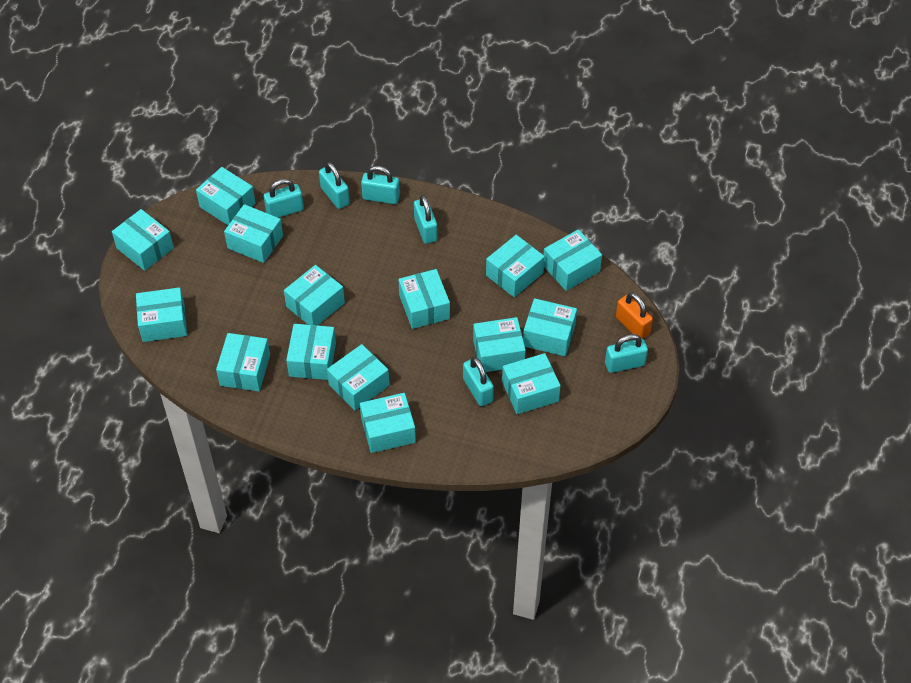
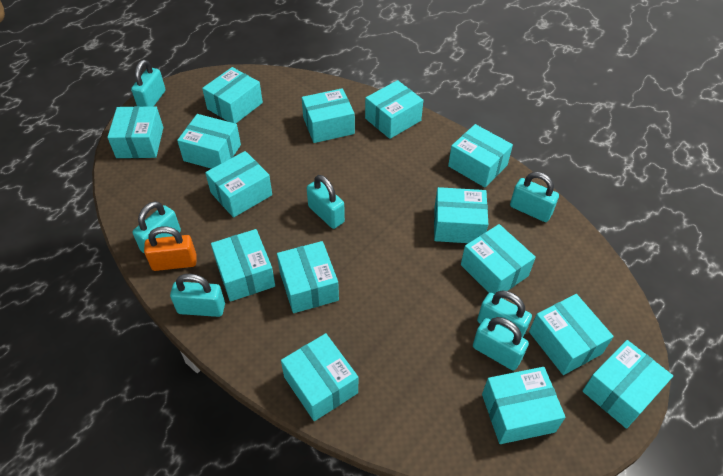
turquoise padlock: 6 -> 7

